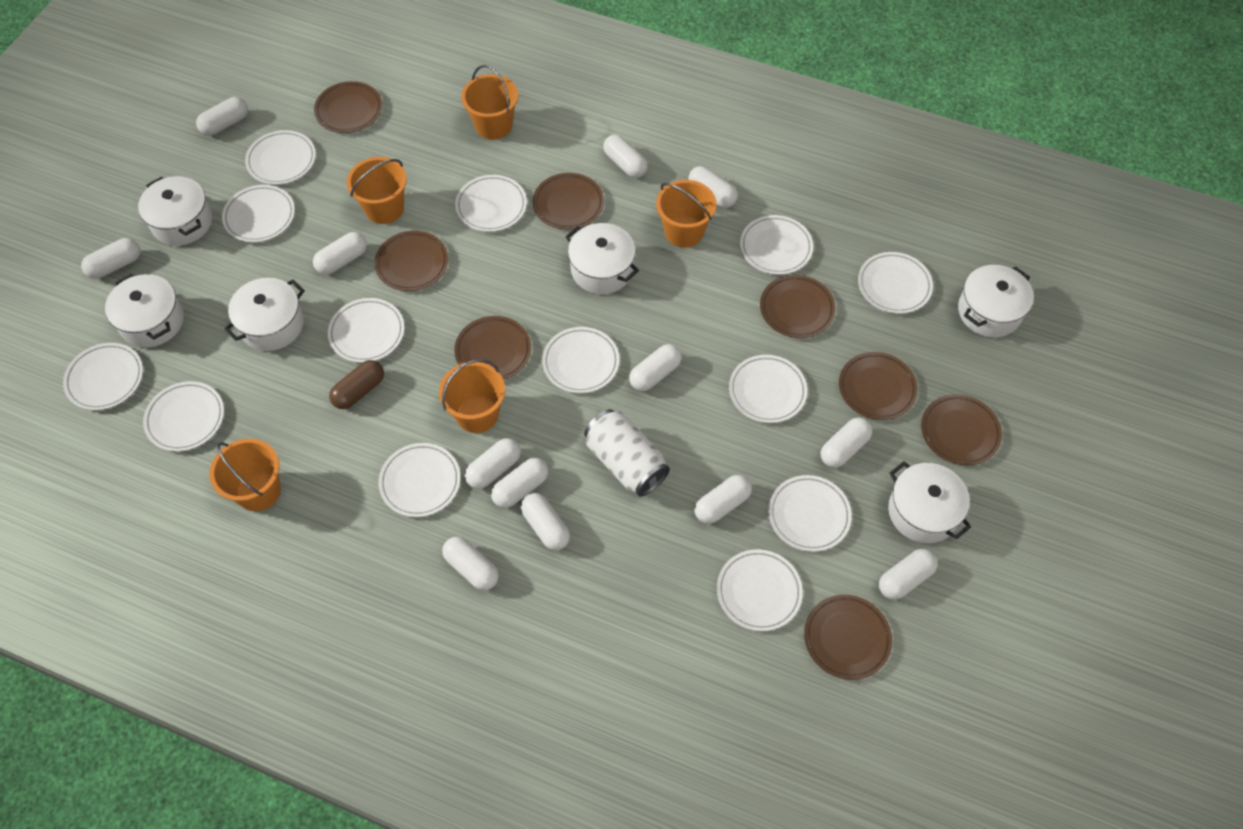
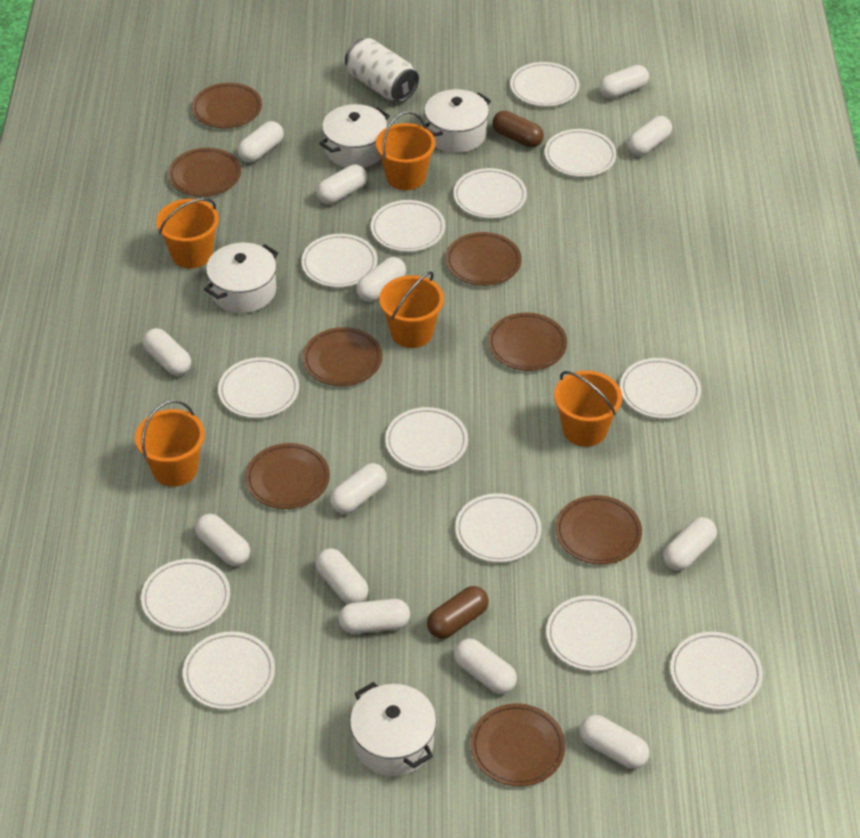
brown capsule: 1 -> 2
white pot: 6 -> 4

